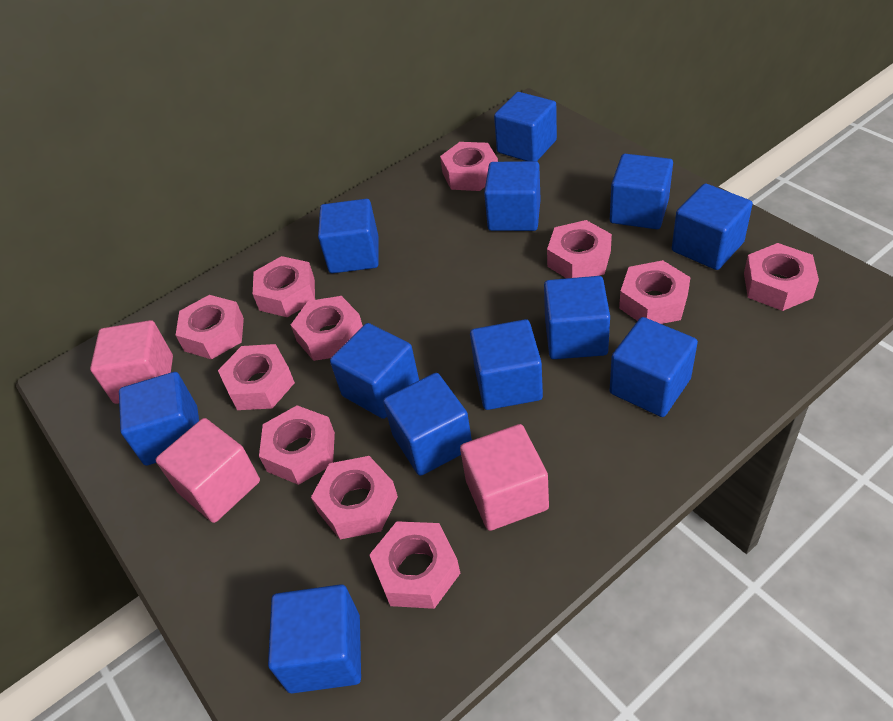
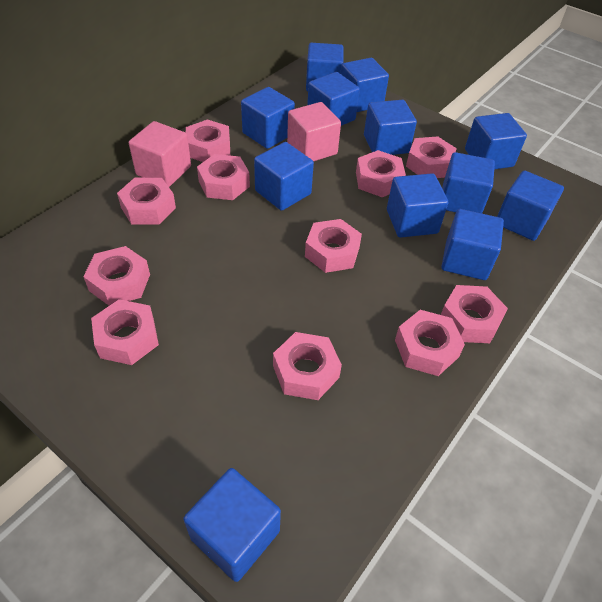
pink cube: 3 -> 2

